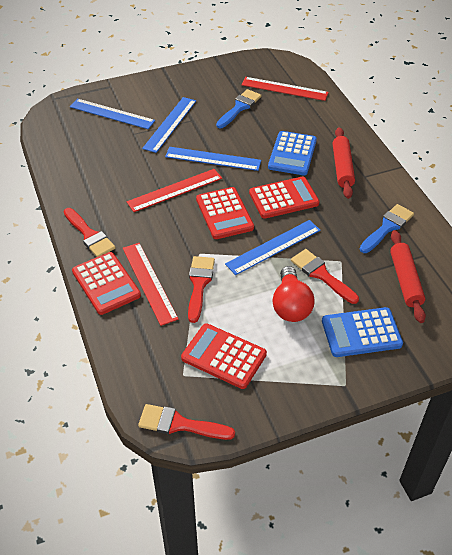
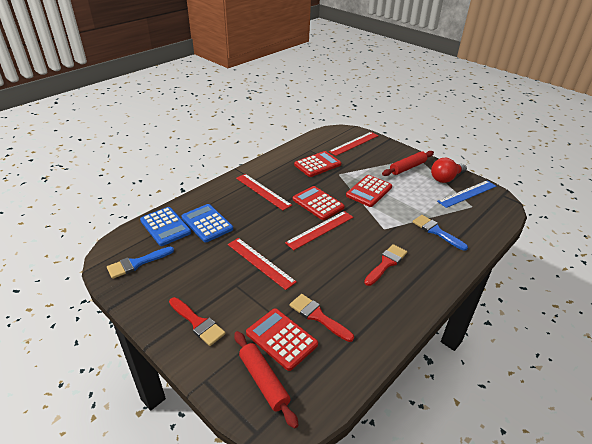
blue ruler: 4 -> 1
red brush: 4 -> 3
red ruler: 3 -> 4

